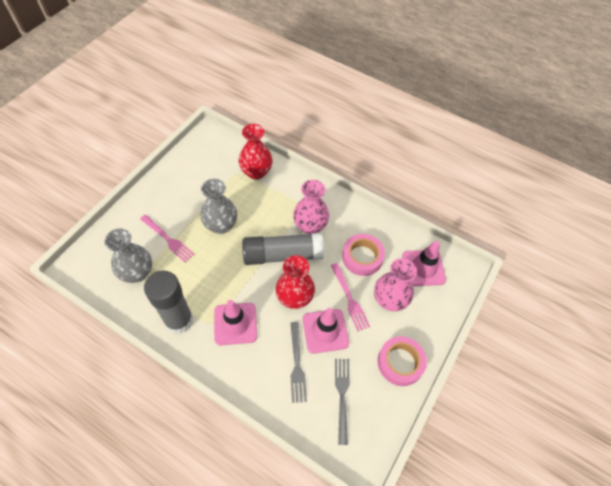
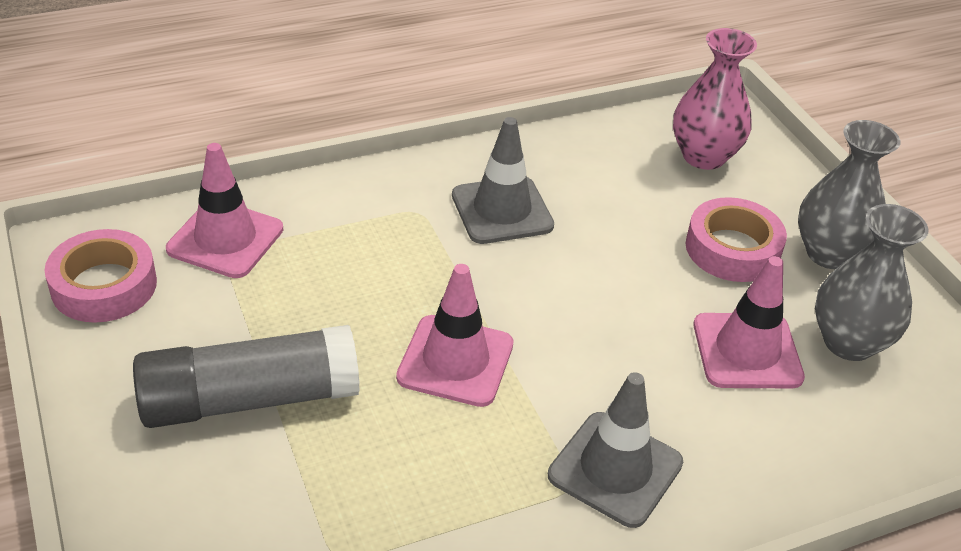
grey fork: 2 -> 0
grey glue stick: 2 -> 1
grey traffic cone: 0 -> 2
pink fork: 2 -> 0
pink vase: 2 -> 1
red vase: 2 -> 0

